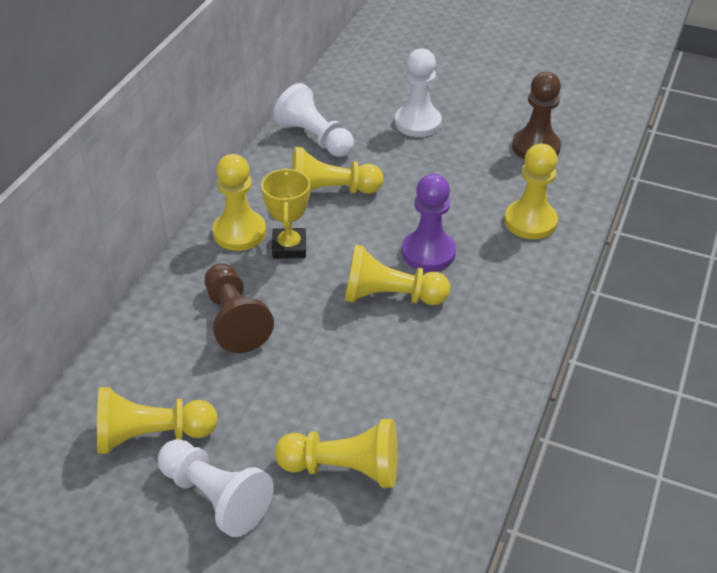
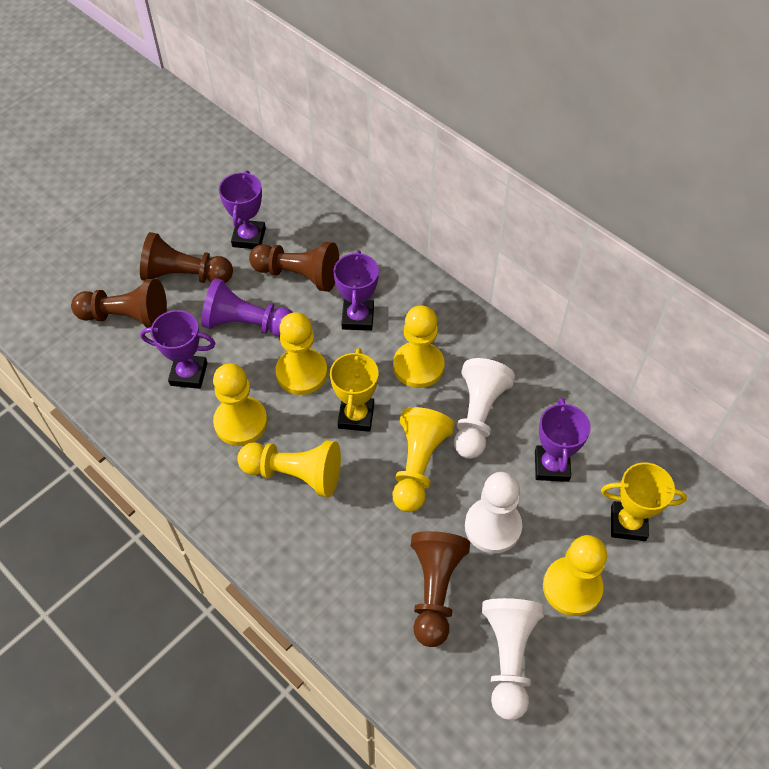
brown pawn: 2 -> 4
purple trophy: 0 -> 4
yellow trophy: 1 -> 2

